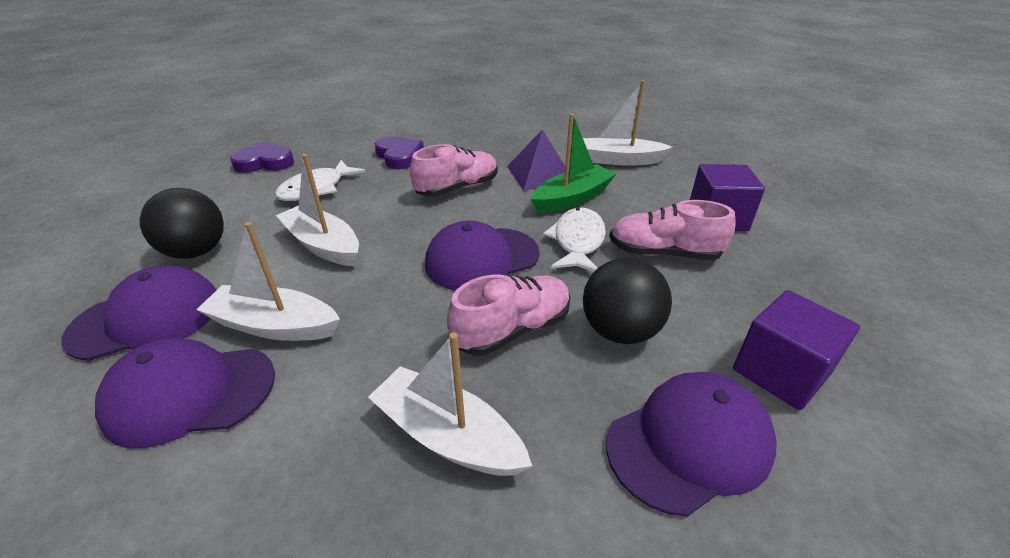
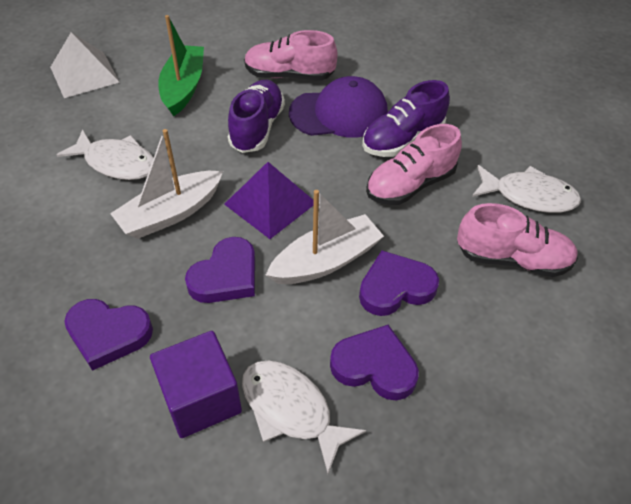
black ball: 2 -> 0
purple cap: 4 -> 1
purple cube: 2 -> 1
purple heart: 2 -> 4
purple shoe: 0 -> 2
white boat: 4 -> 2
white fish: 2 -> 3
white pyramid: 0 -> 1

